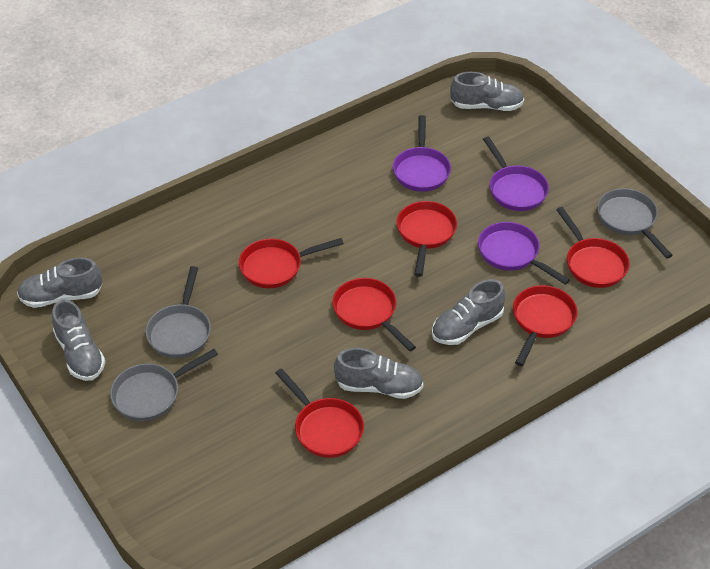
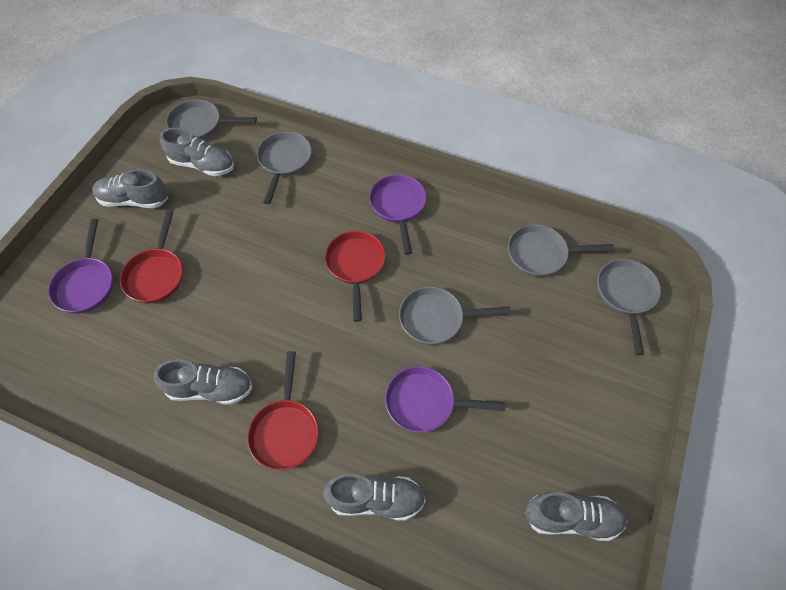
grey pan: 3 -> 5
red pan: 6 -> 3

